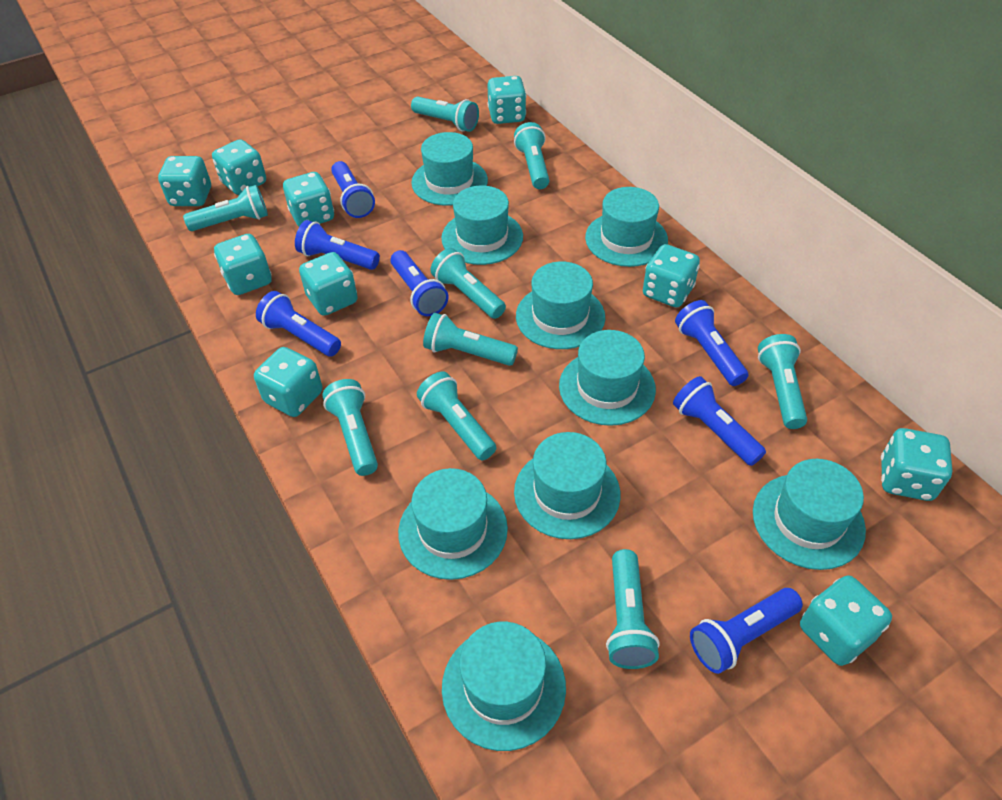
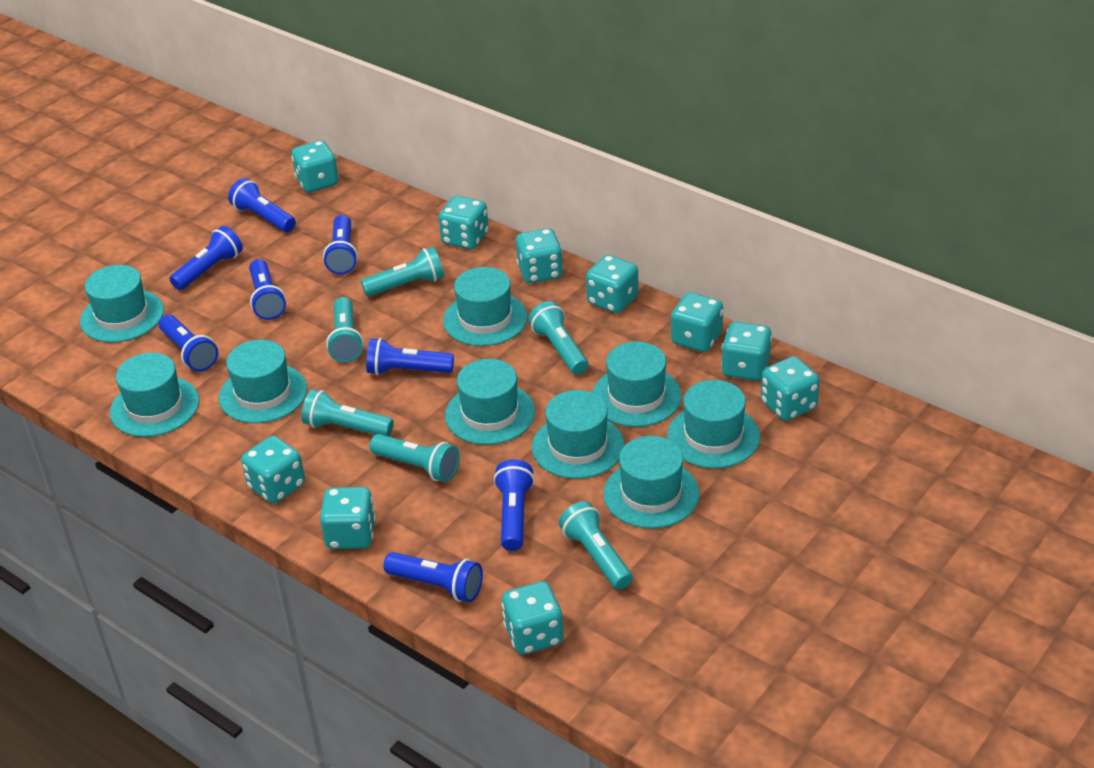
blue flashlight: 7 -> 8
turquoise flashlight: 9 -> 6

